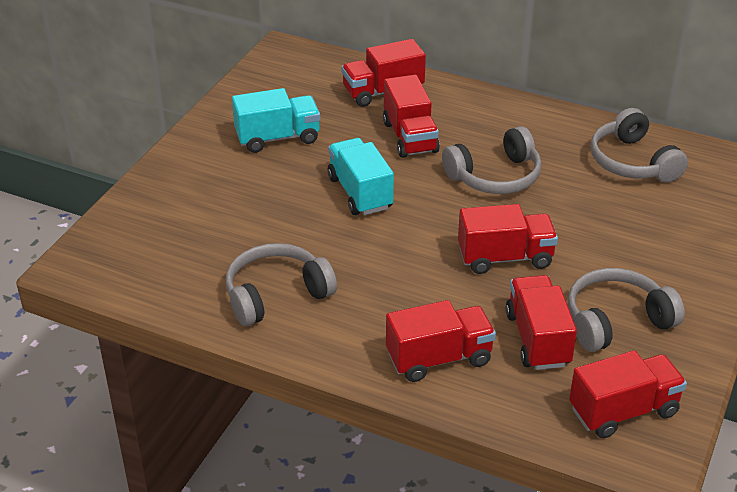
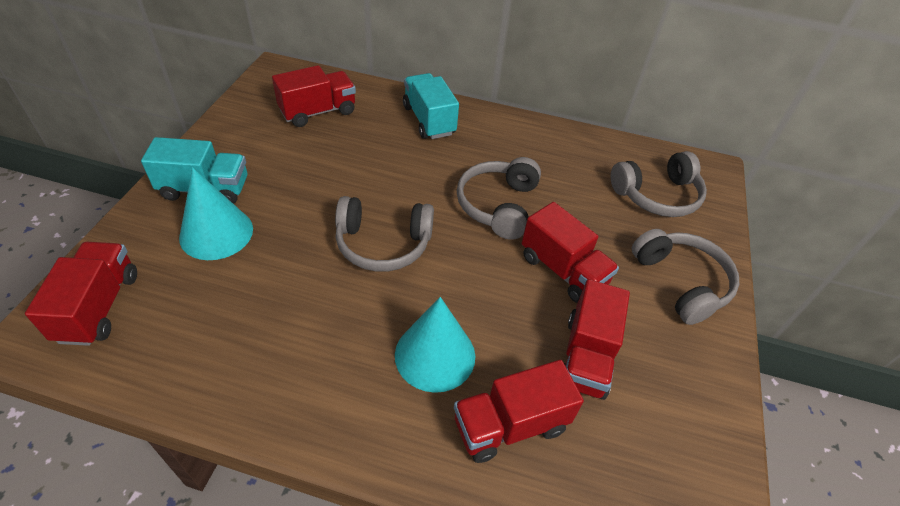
red truck: 6 -> 5
turquoise cone: 0 -> 2

